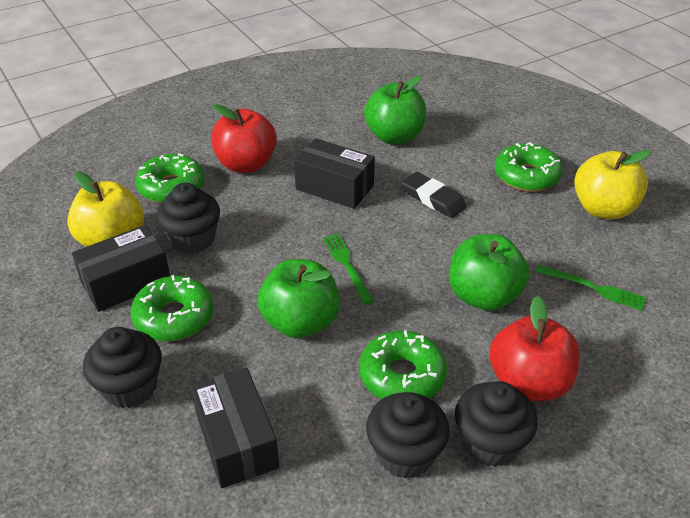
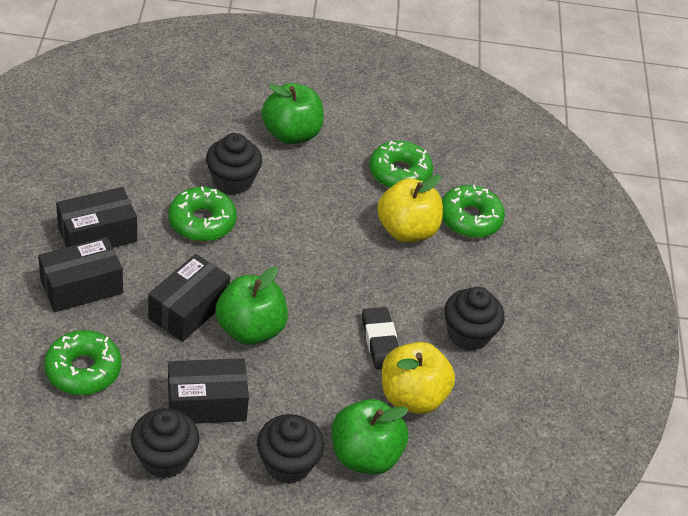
black box: 3 -> 4
green fork: 2 -> 0
red apple: 2 -> 0

